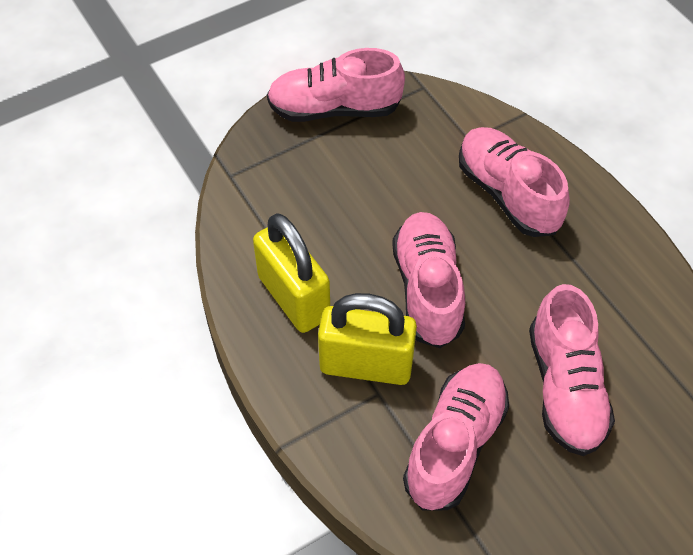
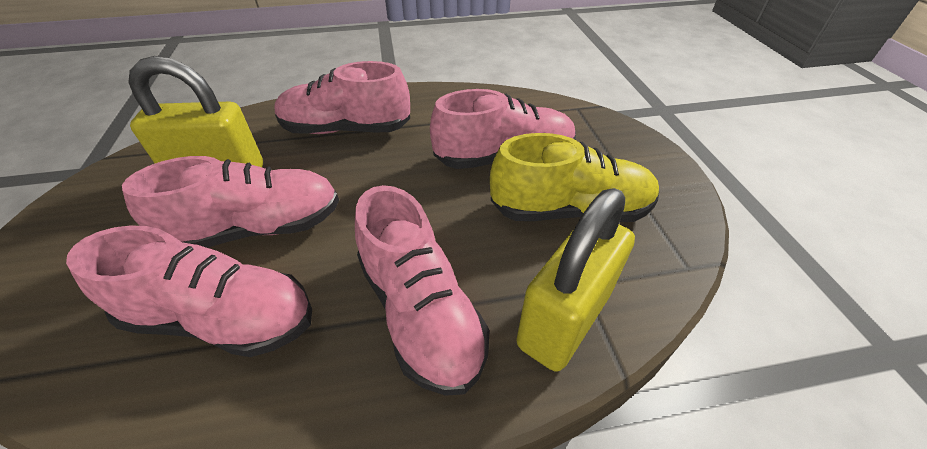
yellow shoe: 0 -> 1

